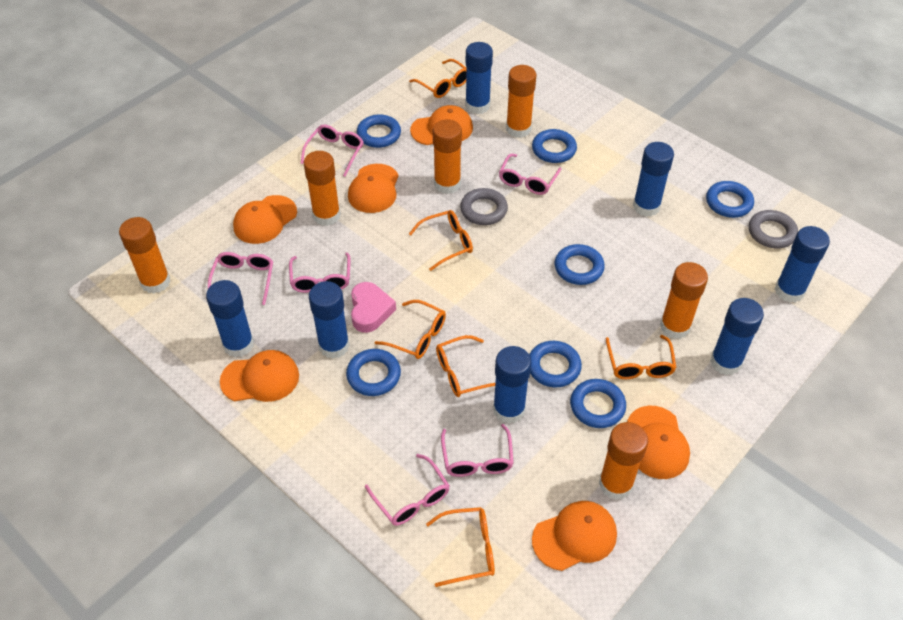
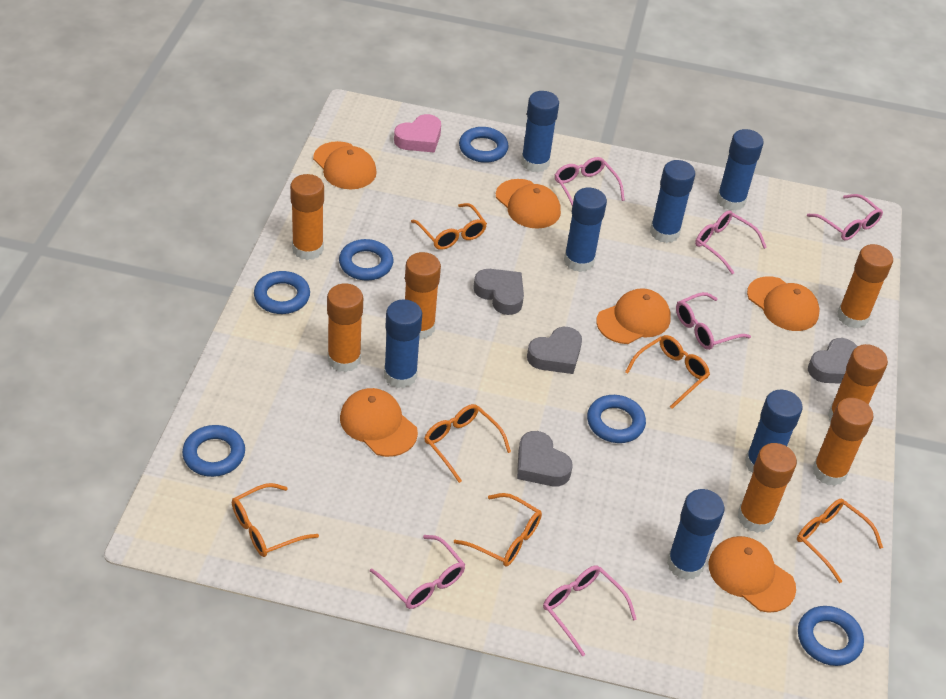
blue ring: 7 -> 6
grey heart: 0 -> 4
grey ring: 2 -> 0
orange glue stick: 6 -> 7

